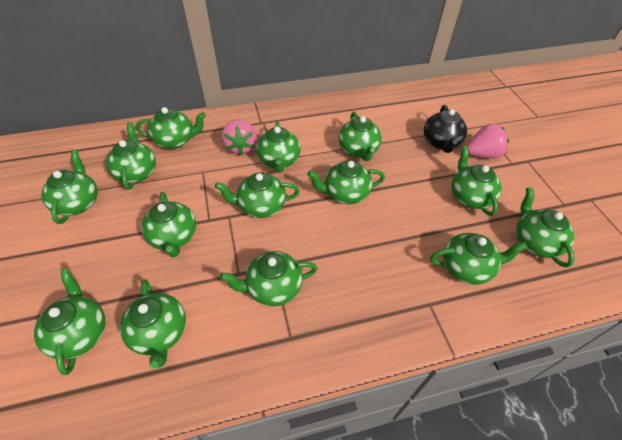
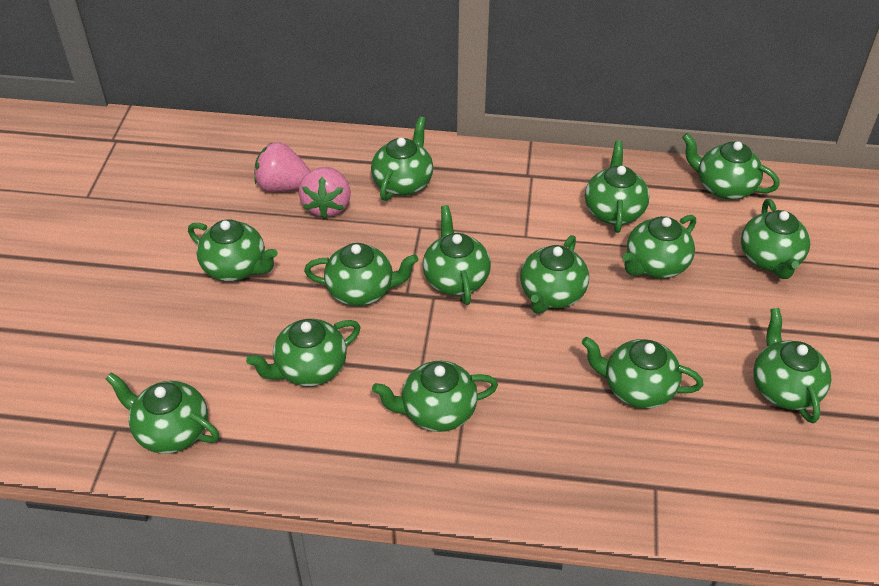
black teapot: 1 -> 0

